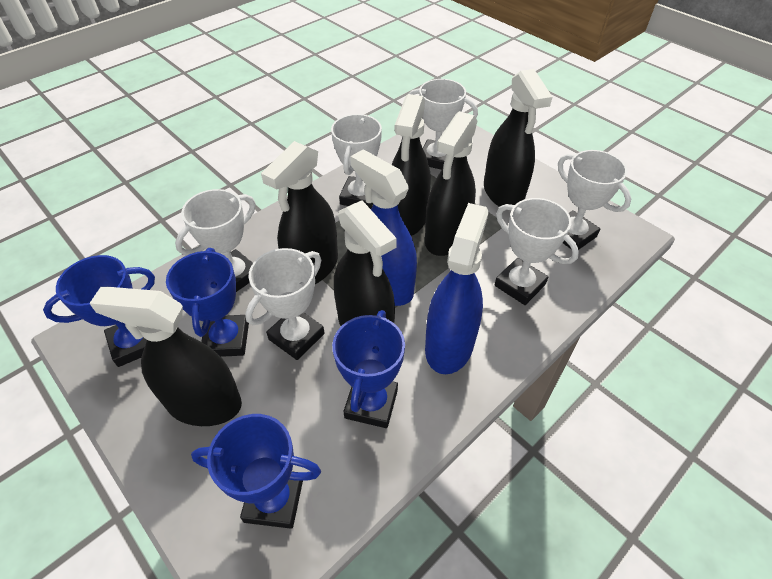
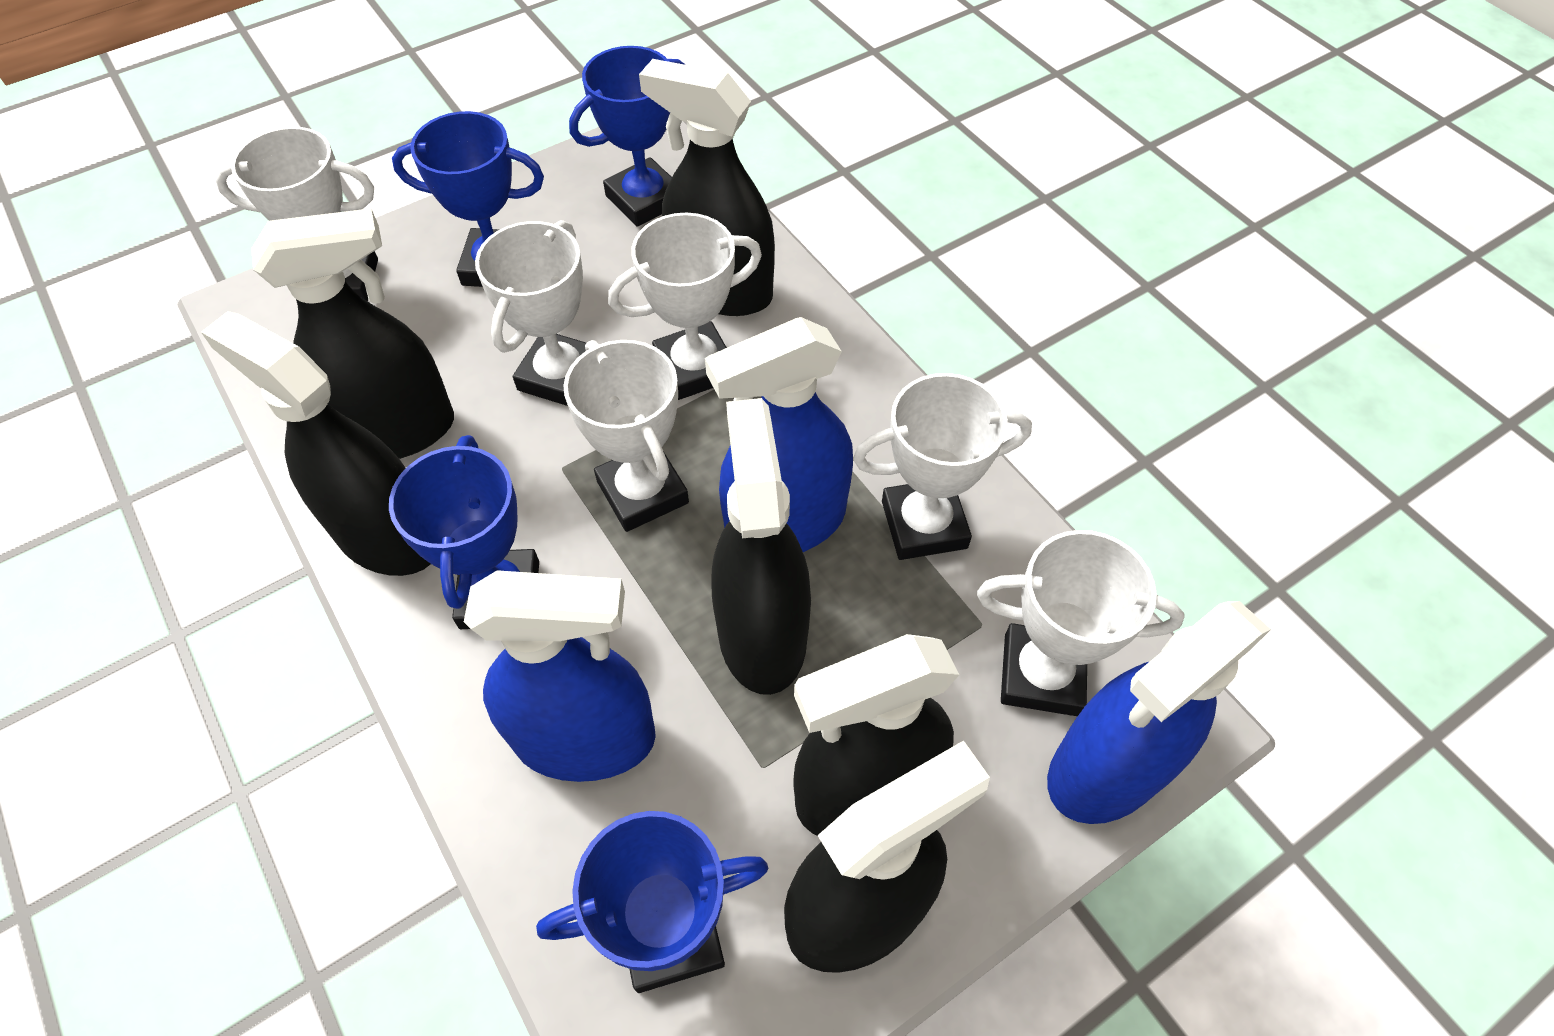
blue spray bottle: 2 -> 3

